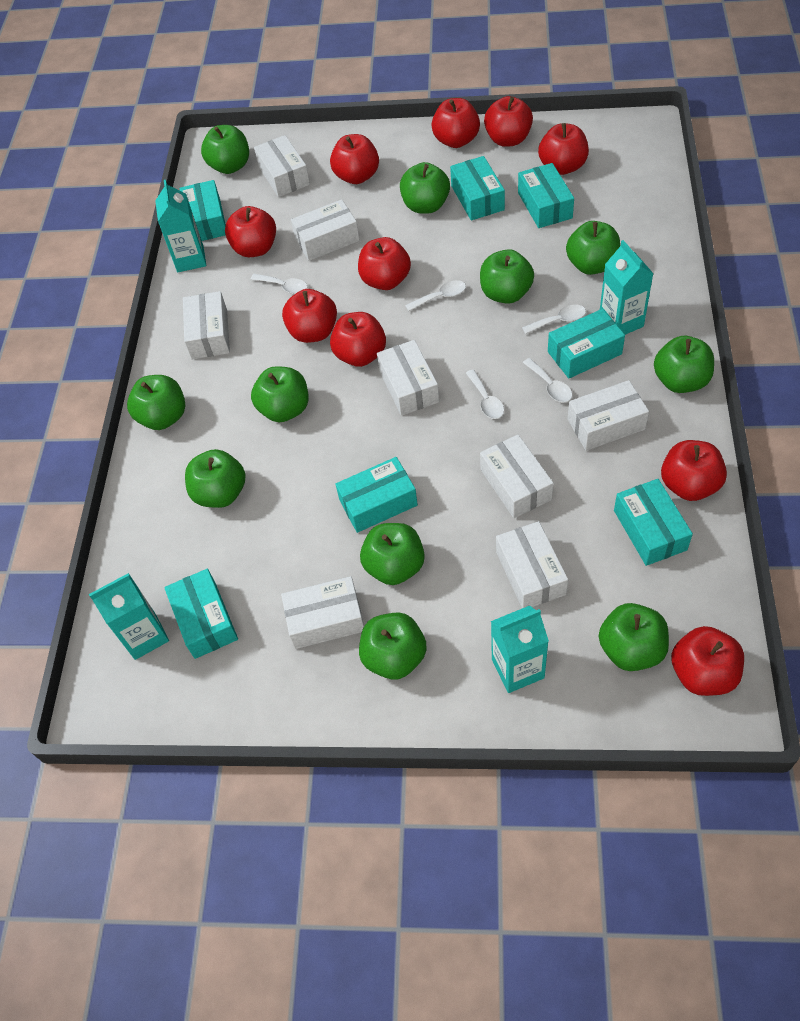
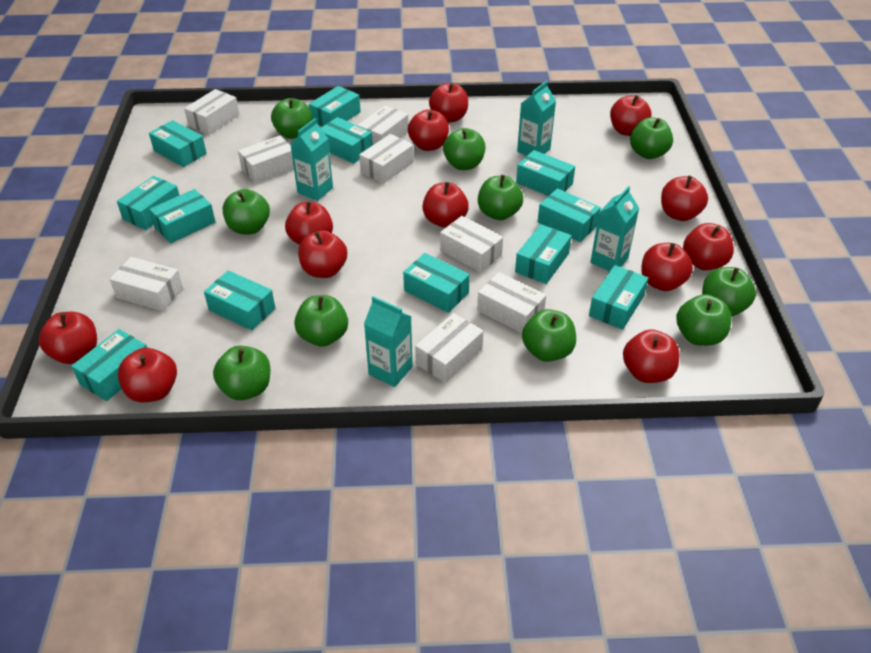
green apple: 11 -> 10
red apple: 10 -> 12
turquoise box: 7 -> 12
white spoon: 5 -> 0

